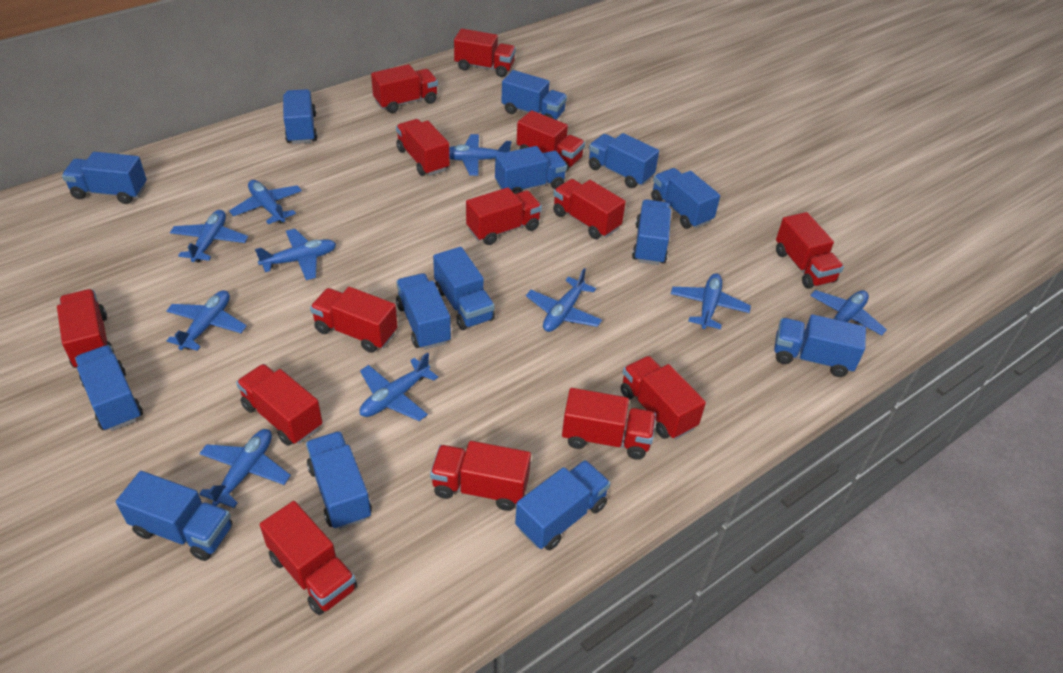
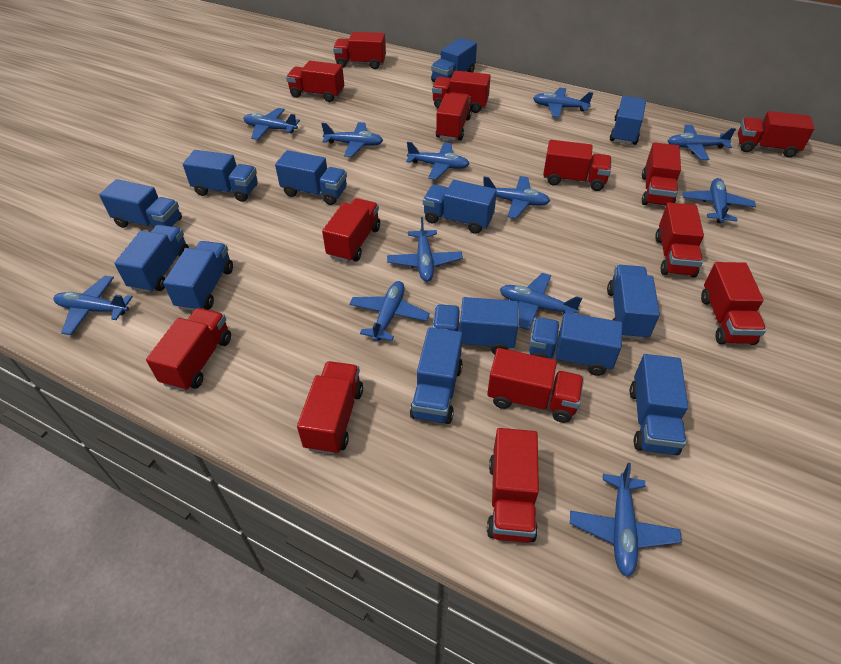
blue plane: 10 -> 12
blue truck: 14 -> 13

